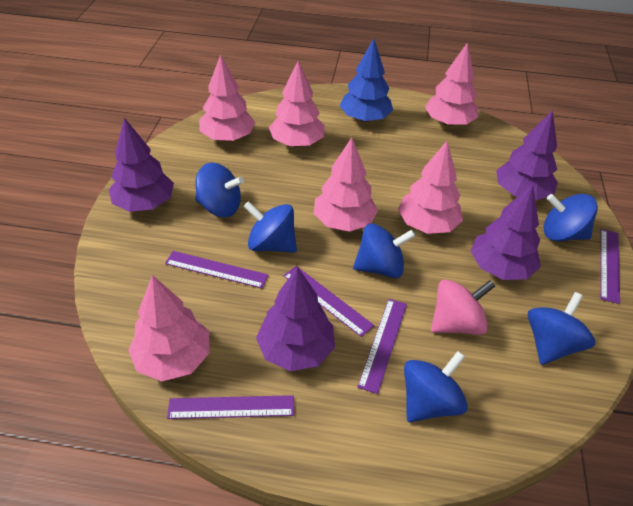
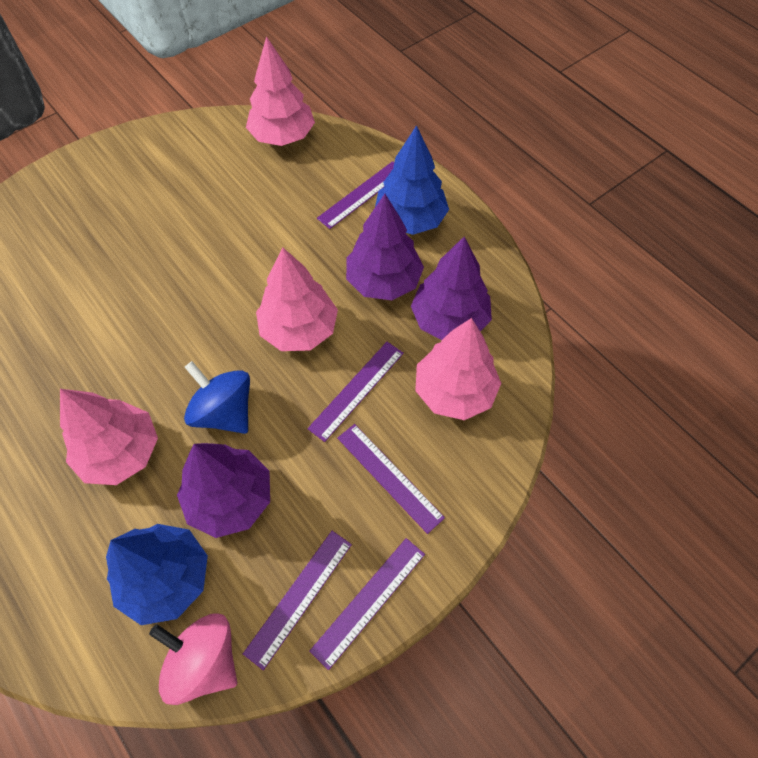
blue spinning top: 6 -> 1
blue tree: 1 -> 2
pink tree: 6 -> 4
purple tree: 4 -> 3

